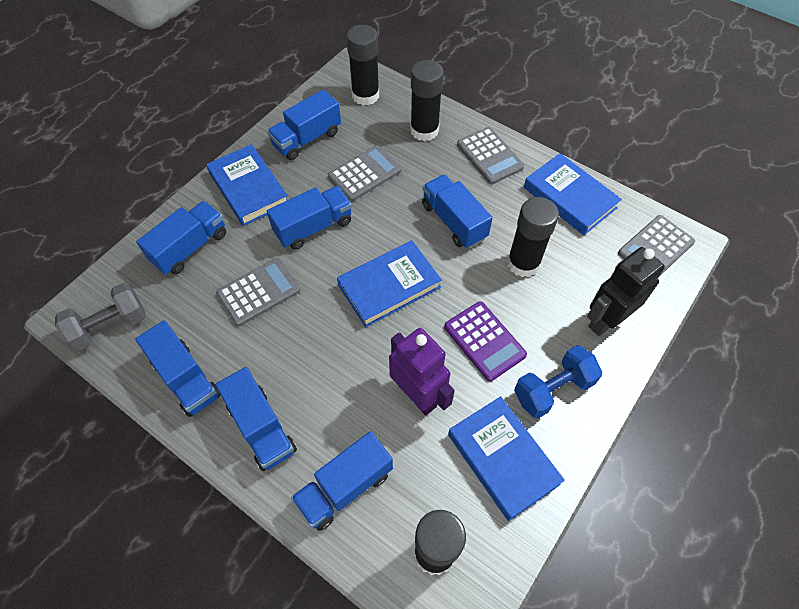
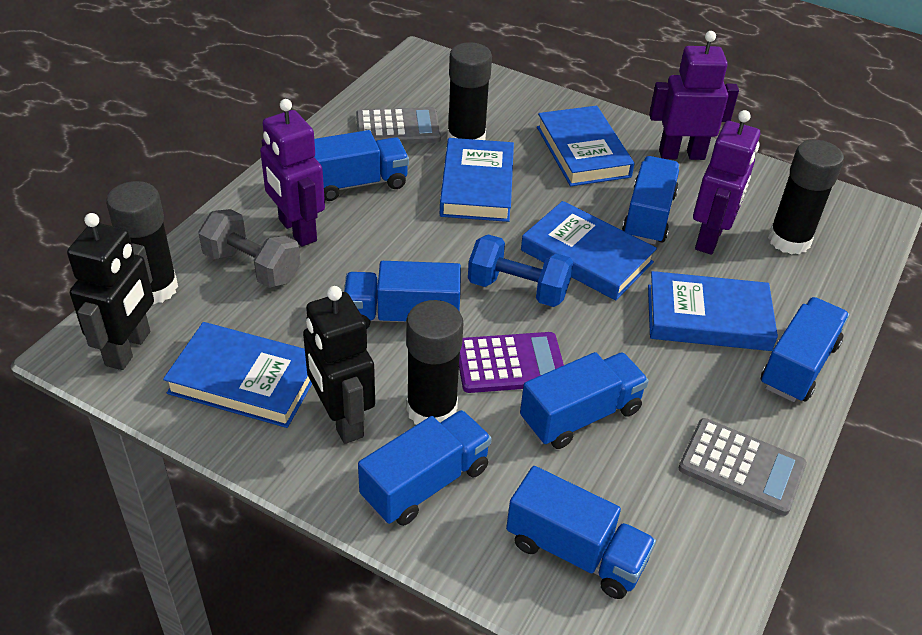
black robot: 1 -> 2
blue book: 4 -> 5
grey calculator: 4 -> 2
purple robot: 1 -> 3

